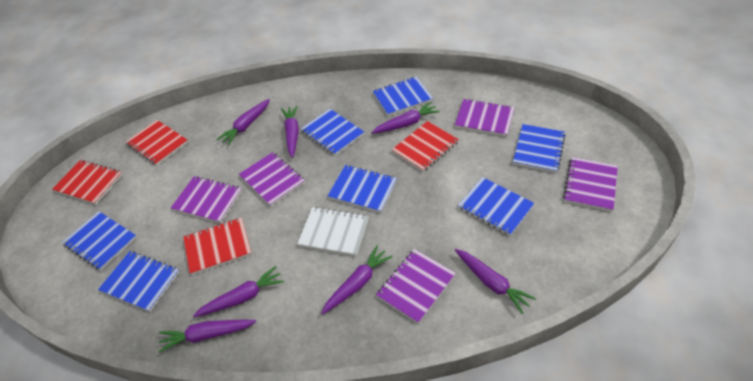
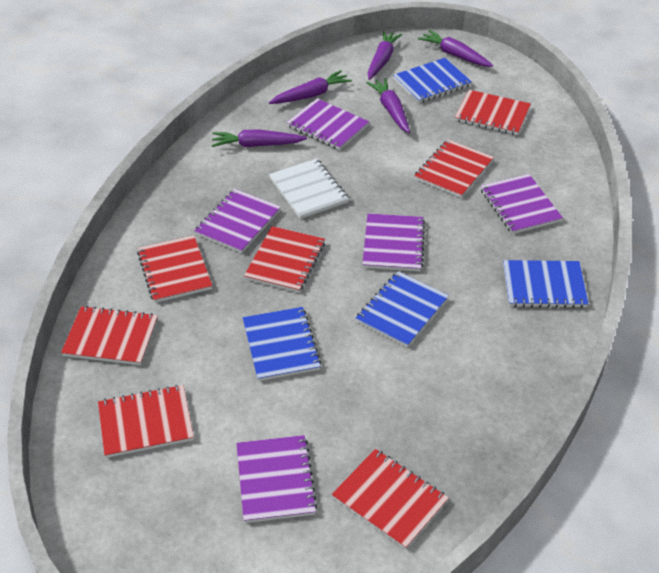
blue notebook: 7 -> 4
purple carrot: 7 -> 5
red notebook: 4 -> 7

